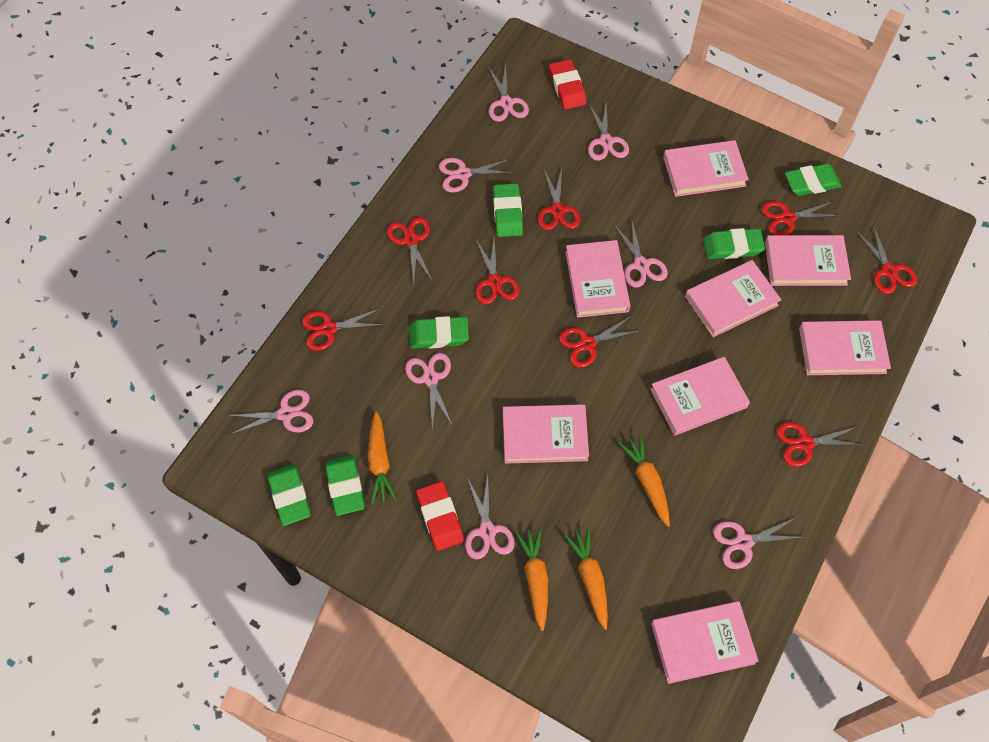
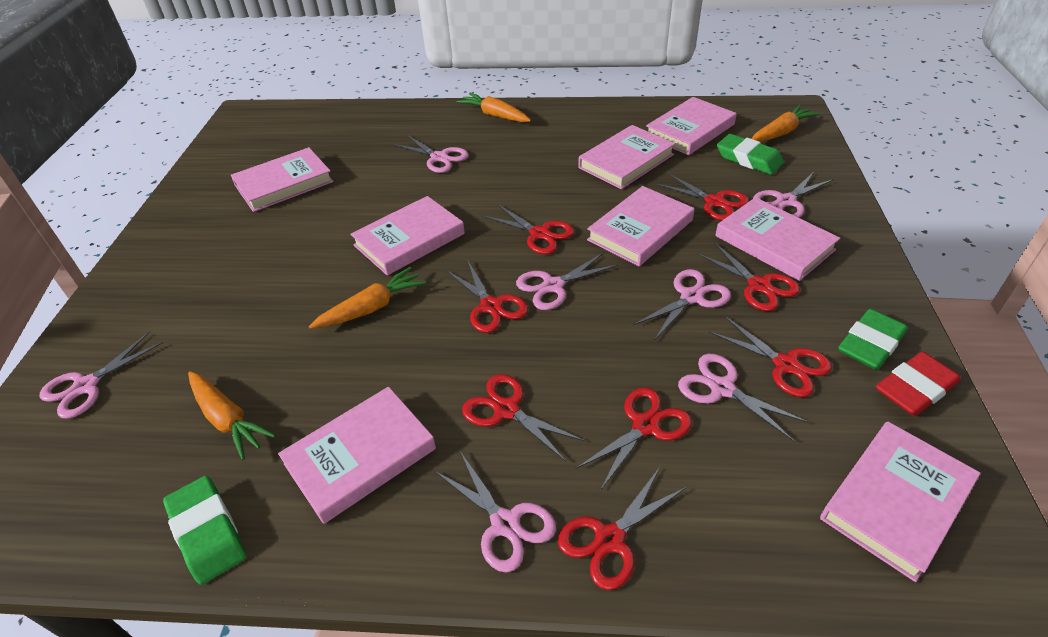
green eraser: 6 -> 3
pink scissors: 8 -> 7
red eraser: 2 -> 1

